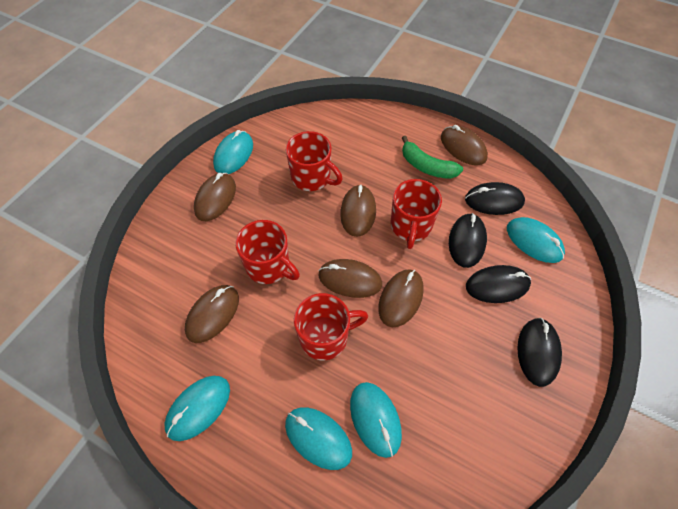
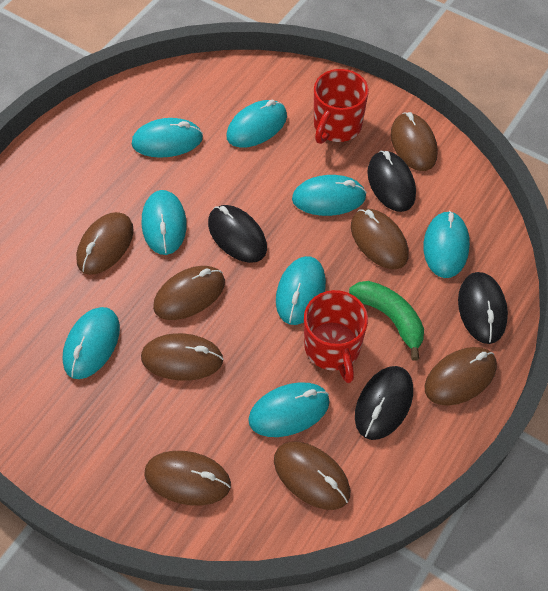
brown mouse: 6 -> 8
red mug: 4 -> 2
turquoise mouse: 5 -> 8

